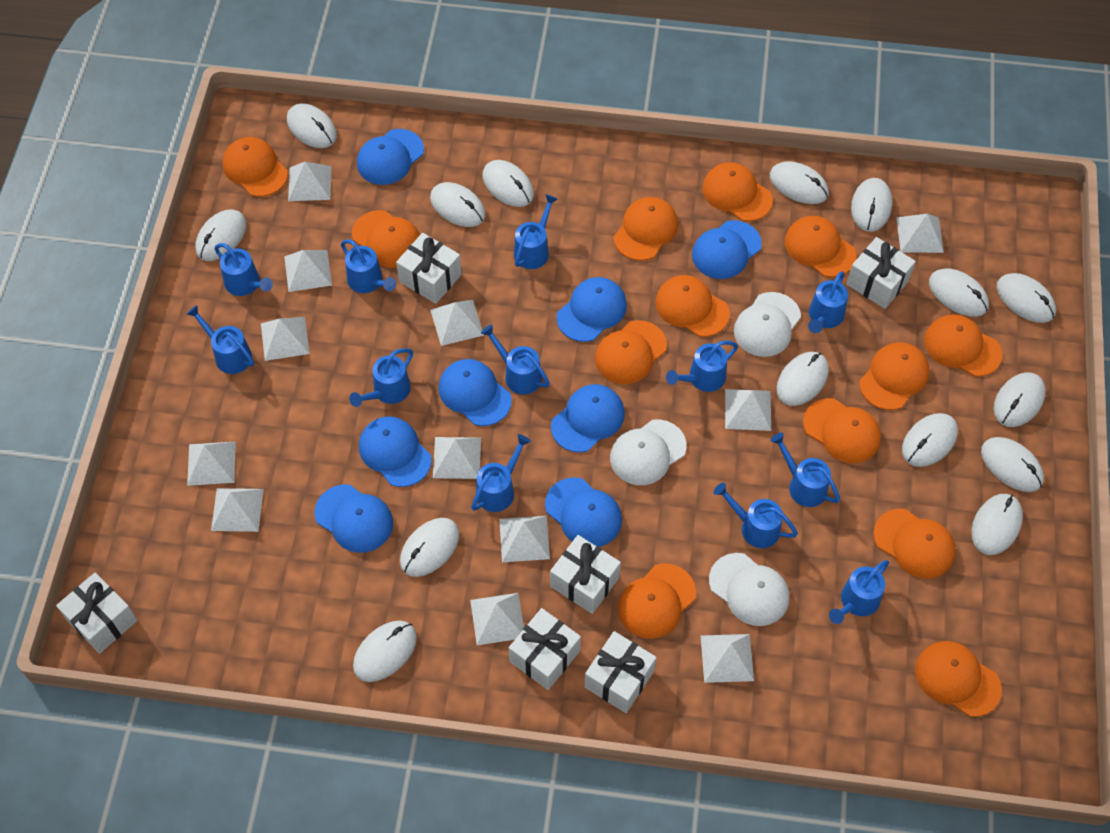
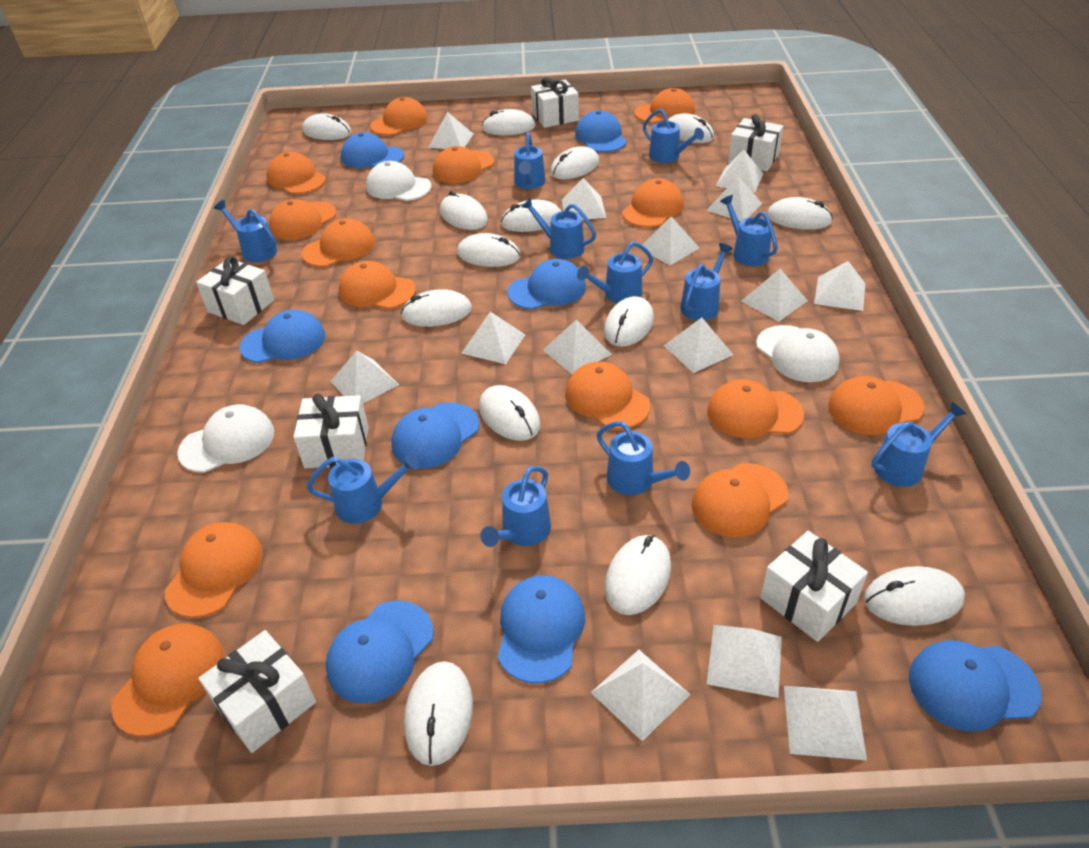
blue watering can: 12 -> 11
orange cap: 13 -> 14
white mouse: 15 -> 14
white pyramid: 12 -> 14

